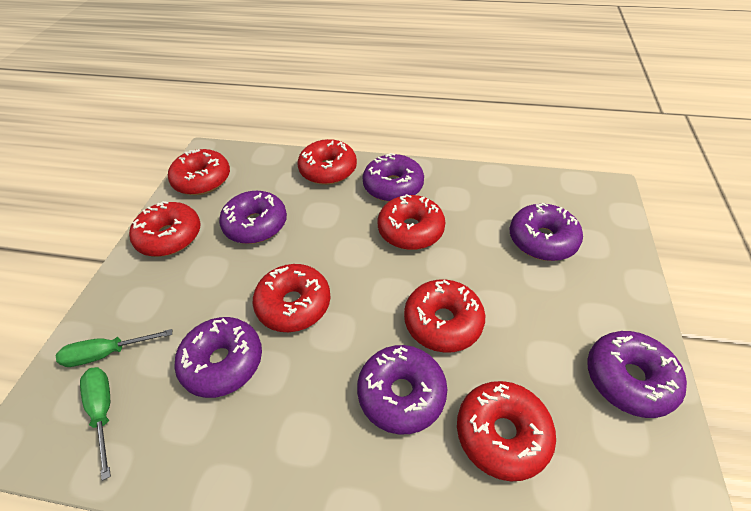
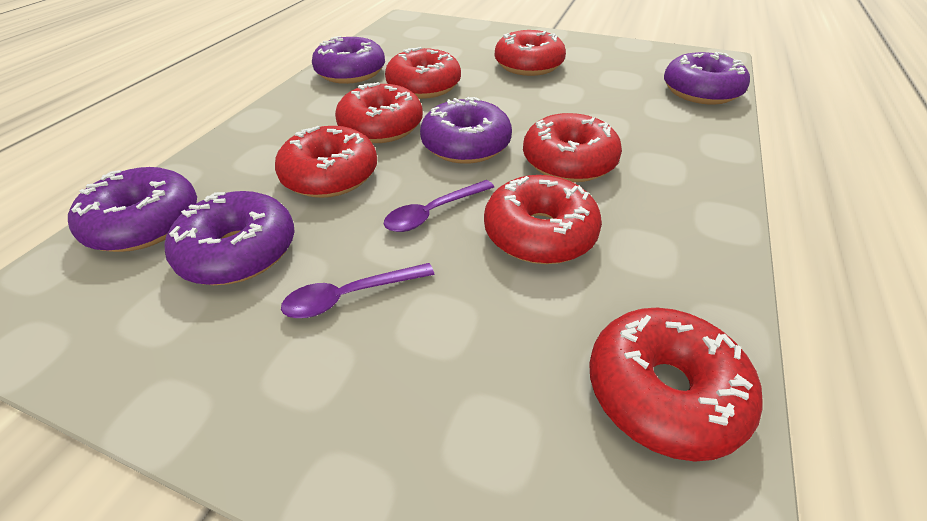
green screwdriver: 2 -> 0
purple donut: 6 -> 5
purple spoon: 0 -> 2

